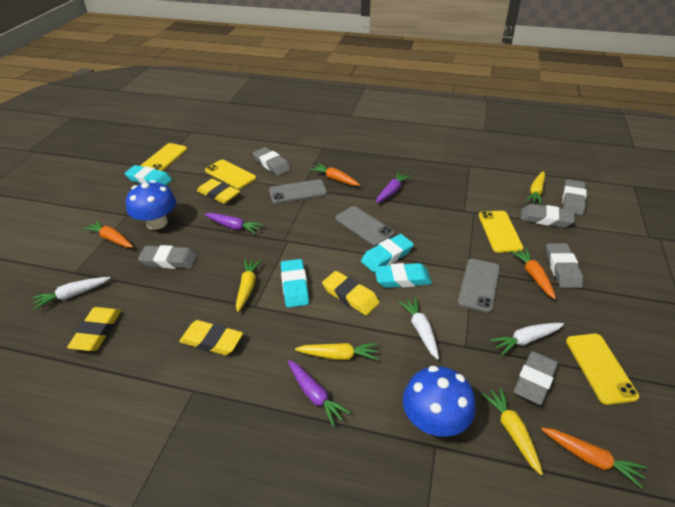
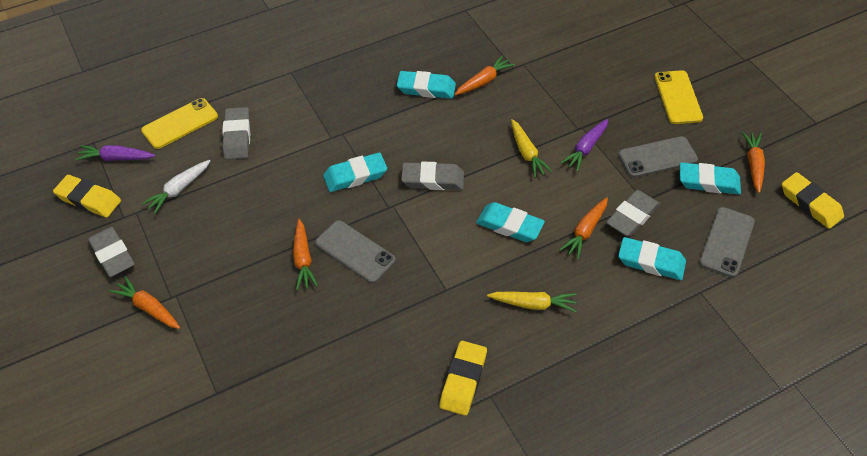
blue mushroom: 2 -> 0
grey eraser: 6 -> 4
orange carrot: 4 -> 5
purple carrot: 3 -> 2
turquoise eraser: 4 -> 5
white carrot: 3 -> 1
yellow carrot: 4 -> 2
yellow eraser: 4 -> 3
yellow phone: 4 -> 2

